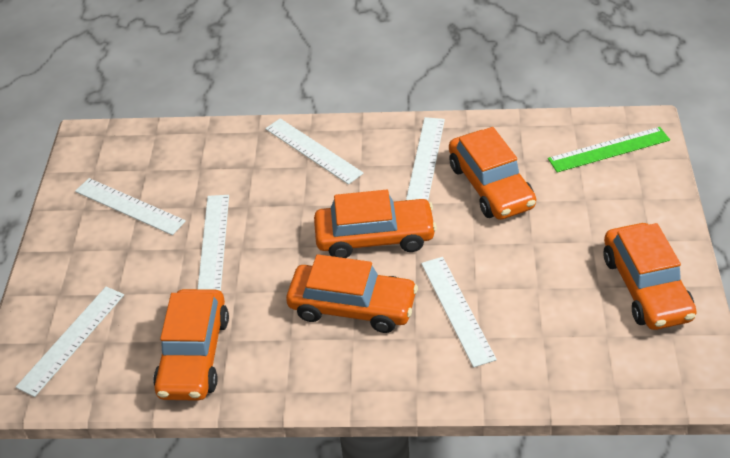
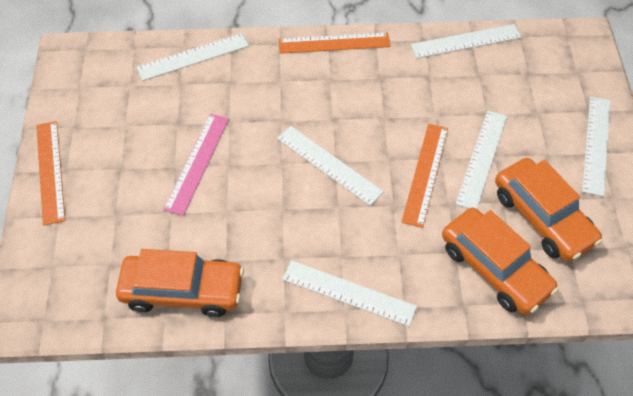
green ruler: 1 -> 0
orange car: 5 -> 3
orange ruler: 0 -> 3
pink ruler: 0 -> 1

